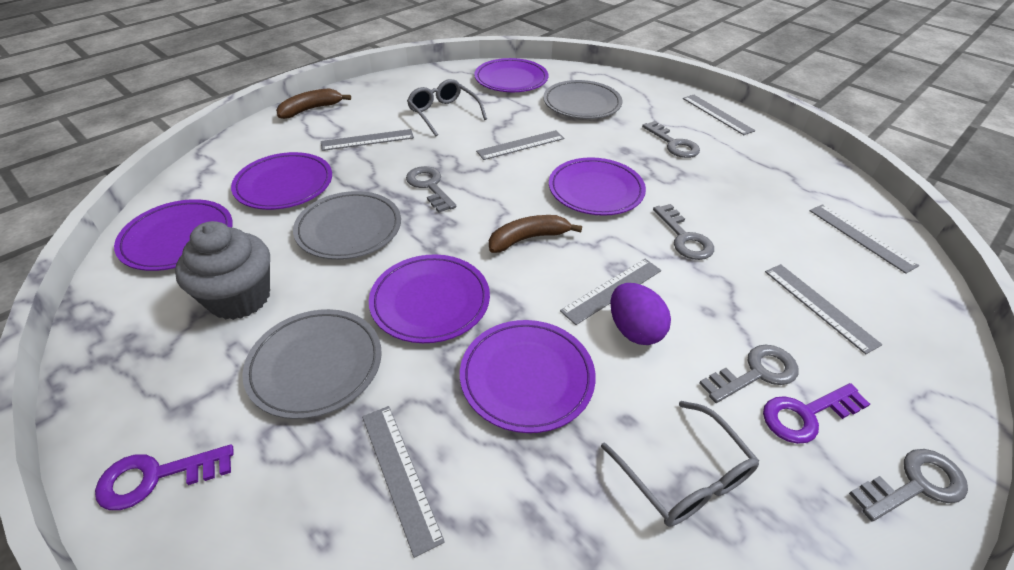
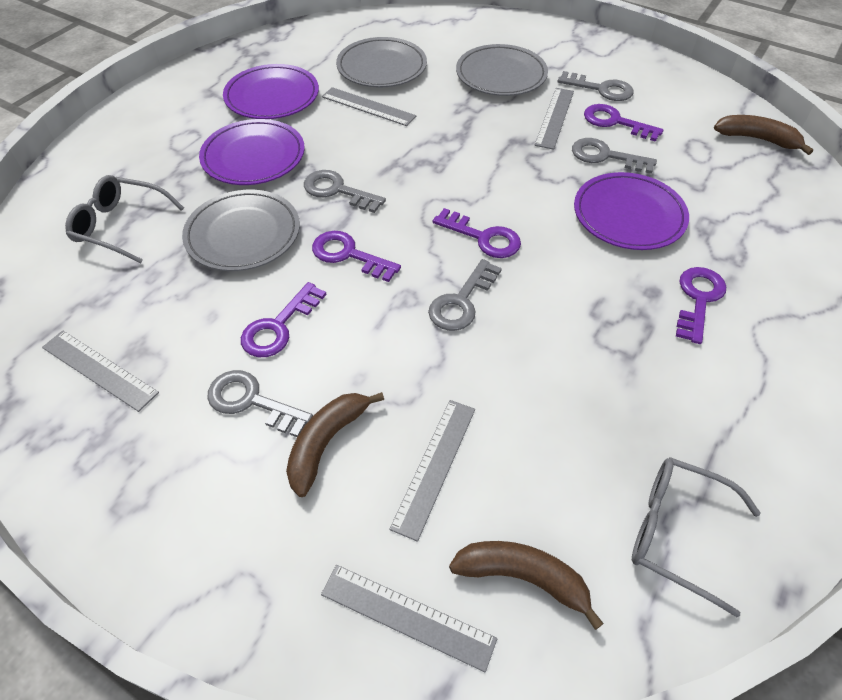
brown banana: 2 -> 3
grey cupcake: 1 -> 0
grey ruler: 7 -> 5
purple egg: 1 -> 0
purple key: 2 -> 5
purple plate: 6 -> 3

